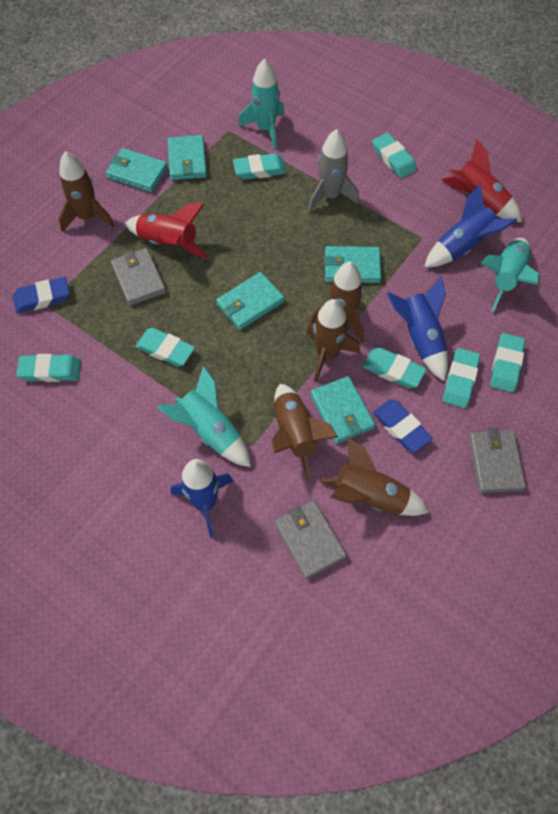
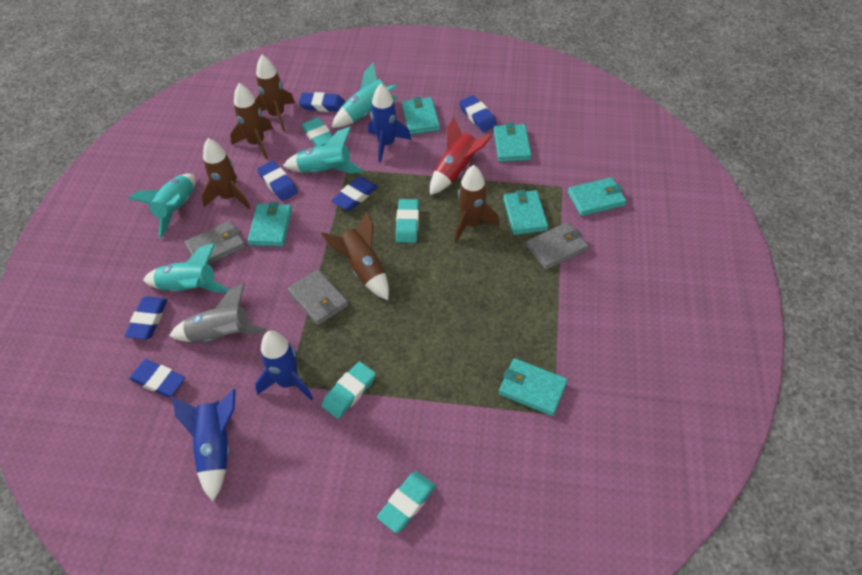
blue eraser: 2 -> 6
red rocket: 2 -> 1
turquoise eraser: 7 -> 4
turquoise rocket: 3 -> 4
turquoise wallet: 5 -> 6

